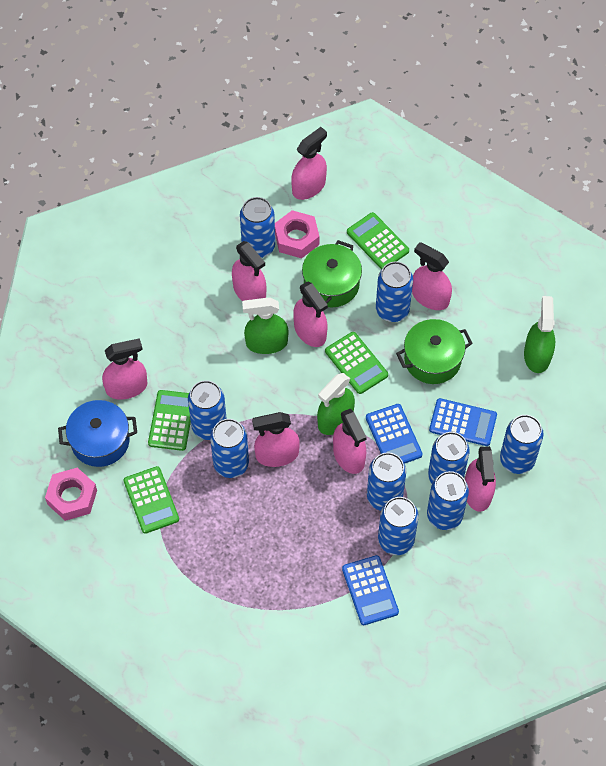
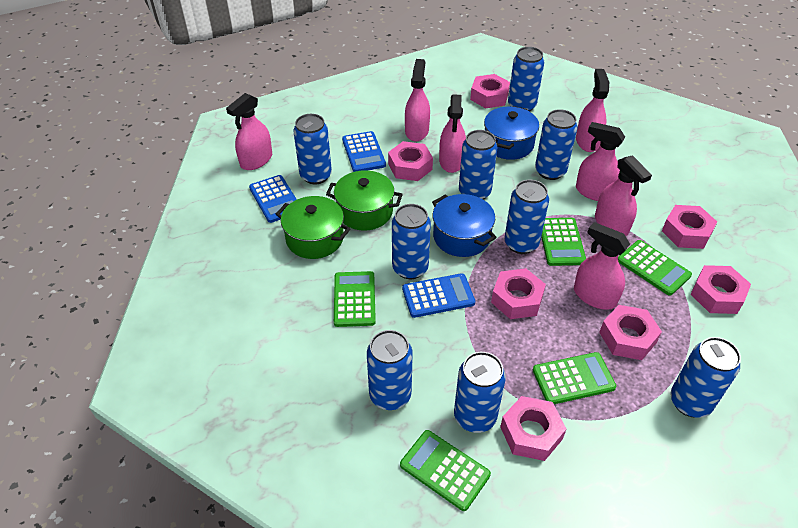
blue pot: 1 -> 2
green calculator: 4 -> 5
green spray bottle: 3 -> 0
pink nut: 2 -> 7
pink spray bottle: 8 -> 7

